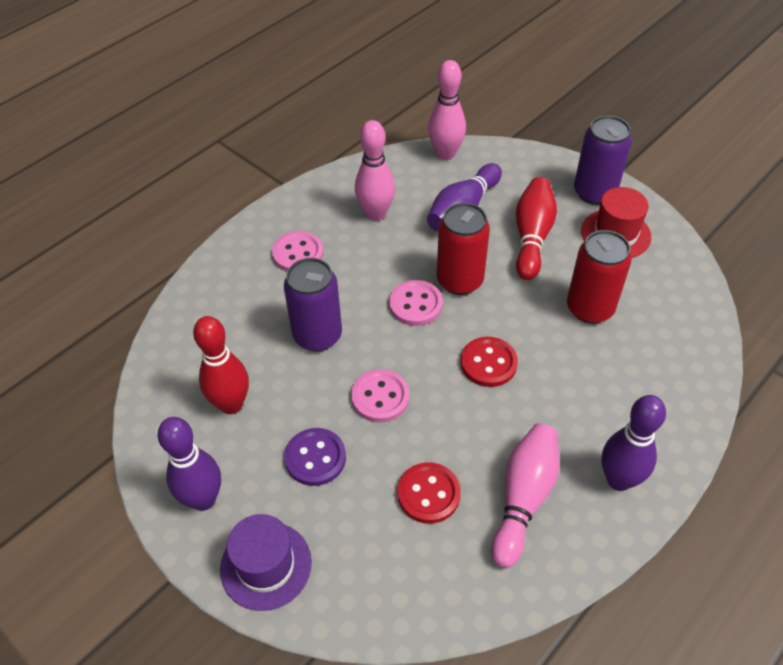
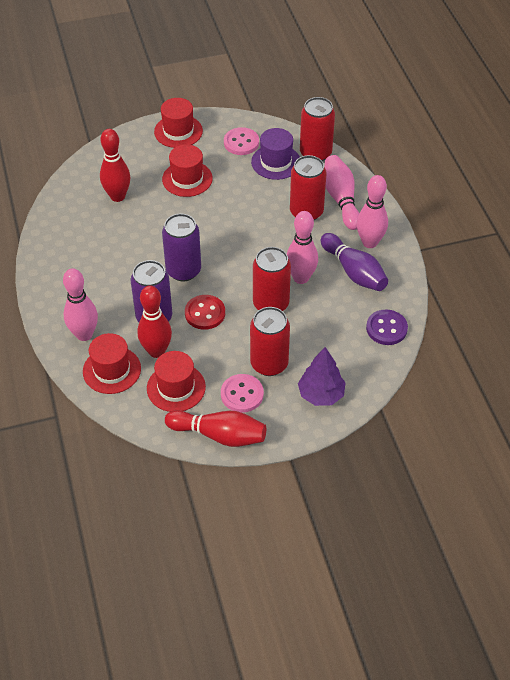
pink bowling pin: 3 -> 4
pink button: 3 -> 2
purple bowling pin: 3 -> 1
purple tree: 0 -> 1
red bowling pin: 2 -> 3
red button: 2 -> 1
red can: 2 -> 4
red hat: 1 -> 4

